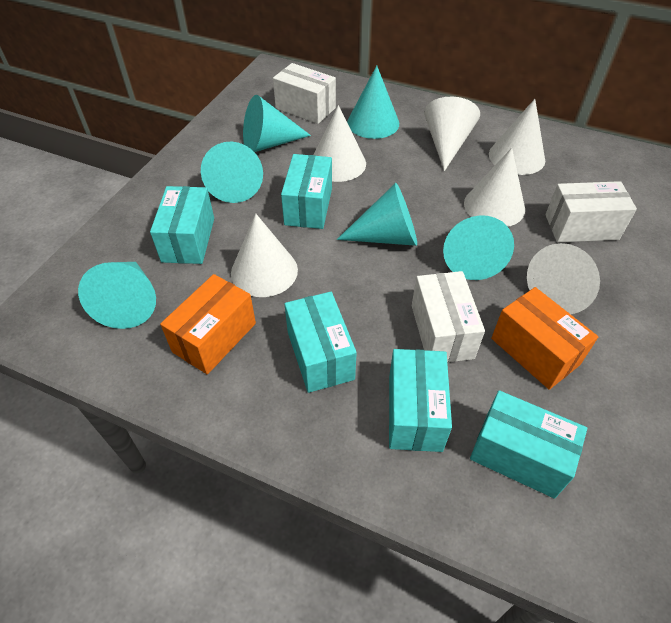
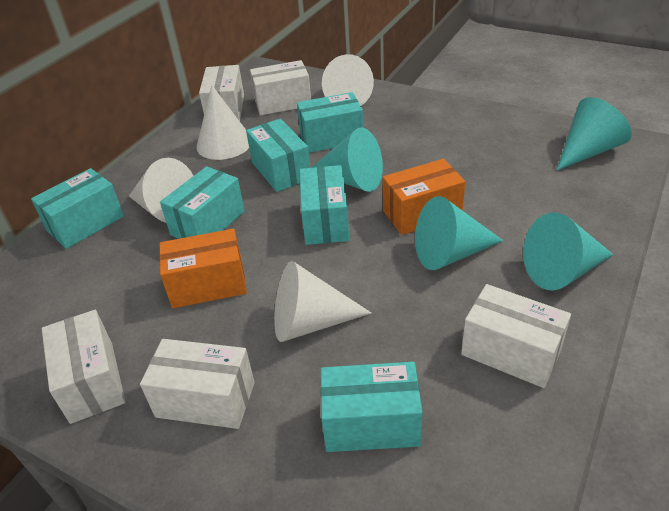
turquoise box: 5 -> 6
turquoise cone: 6 -> 4
white box: 3 -> 5
white cone: 6 -> 4

